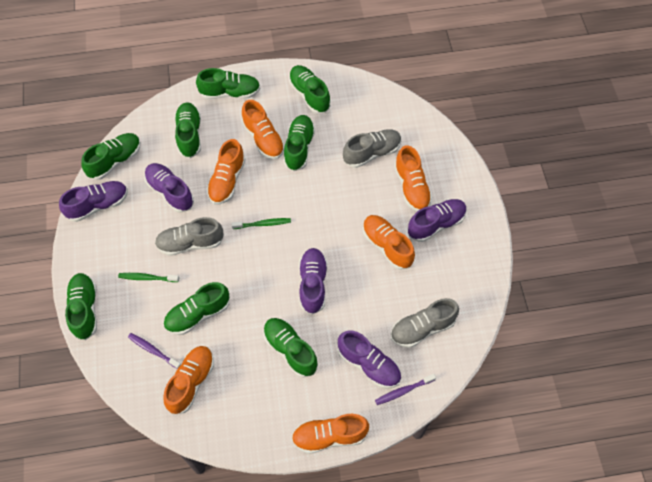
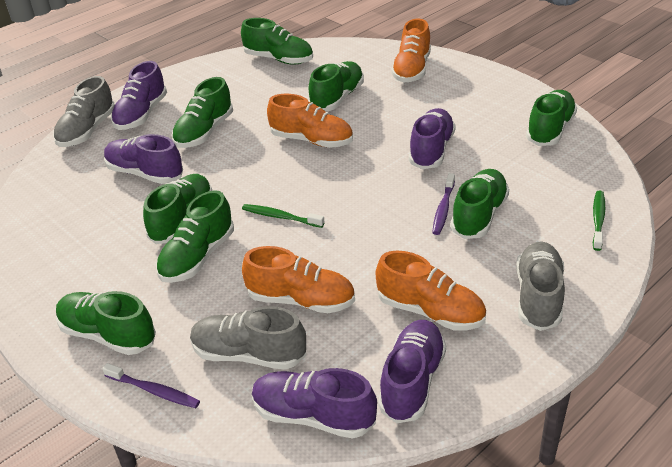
orange shoe: 6 -> 4

